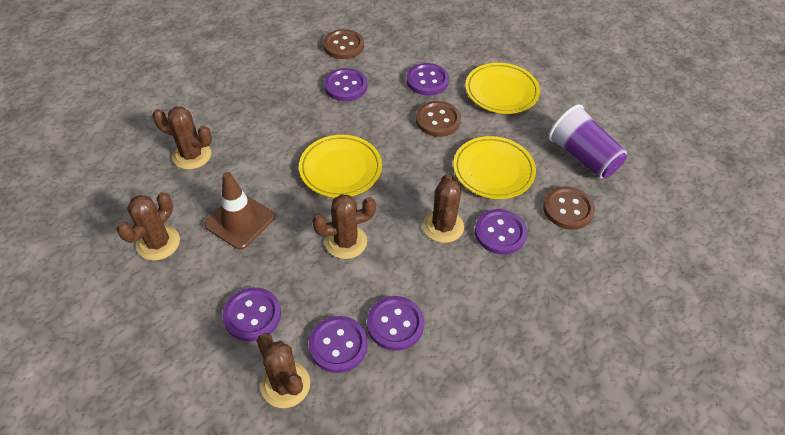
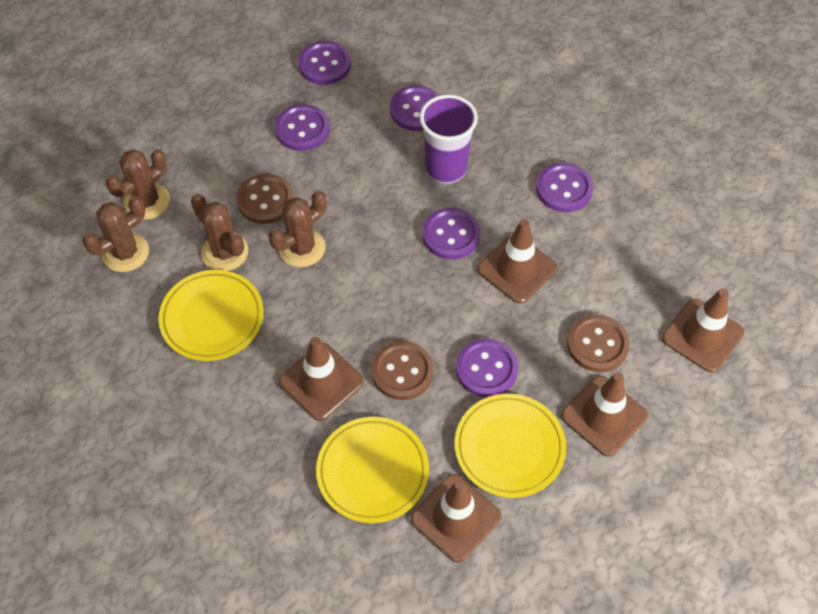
brown cactus: 5 -> 4
brown traffic cone: 1 -> 5

